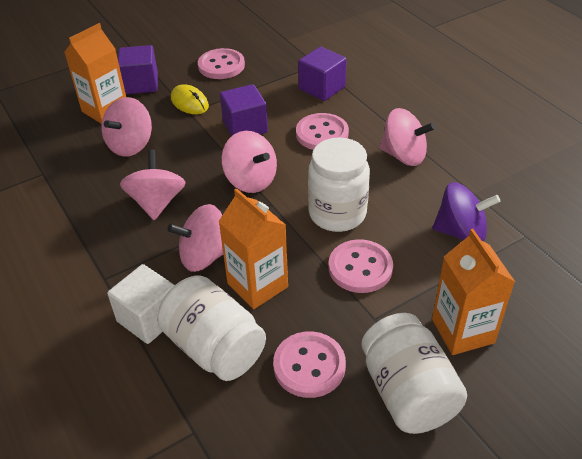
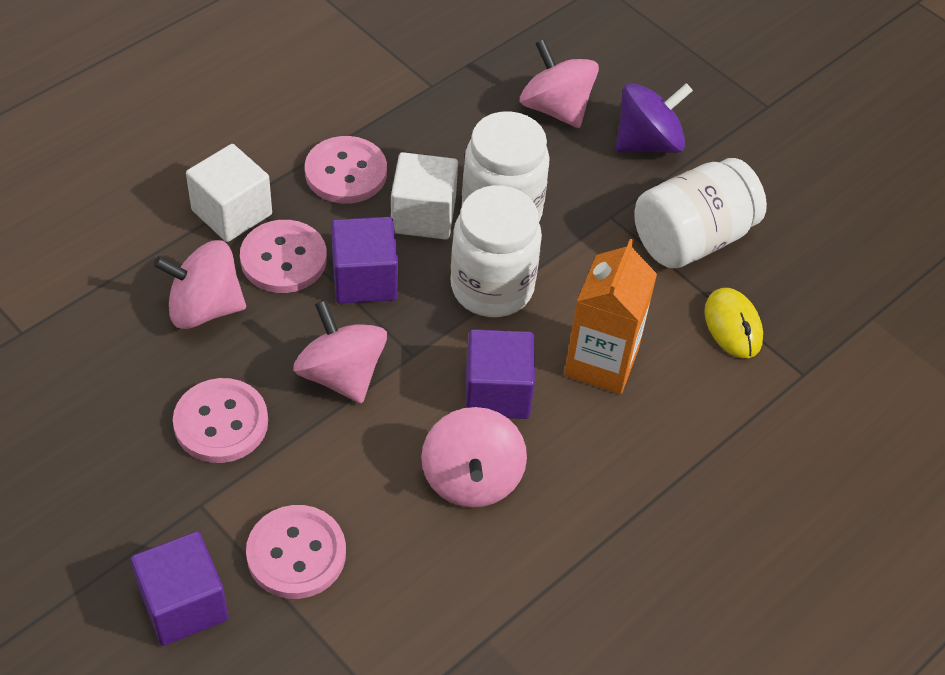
orange carton: 3 -> 1
pink spinning top: 5 -> 4
white cube: 1 -> 2

